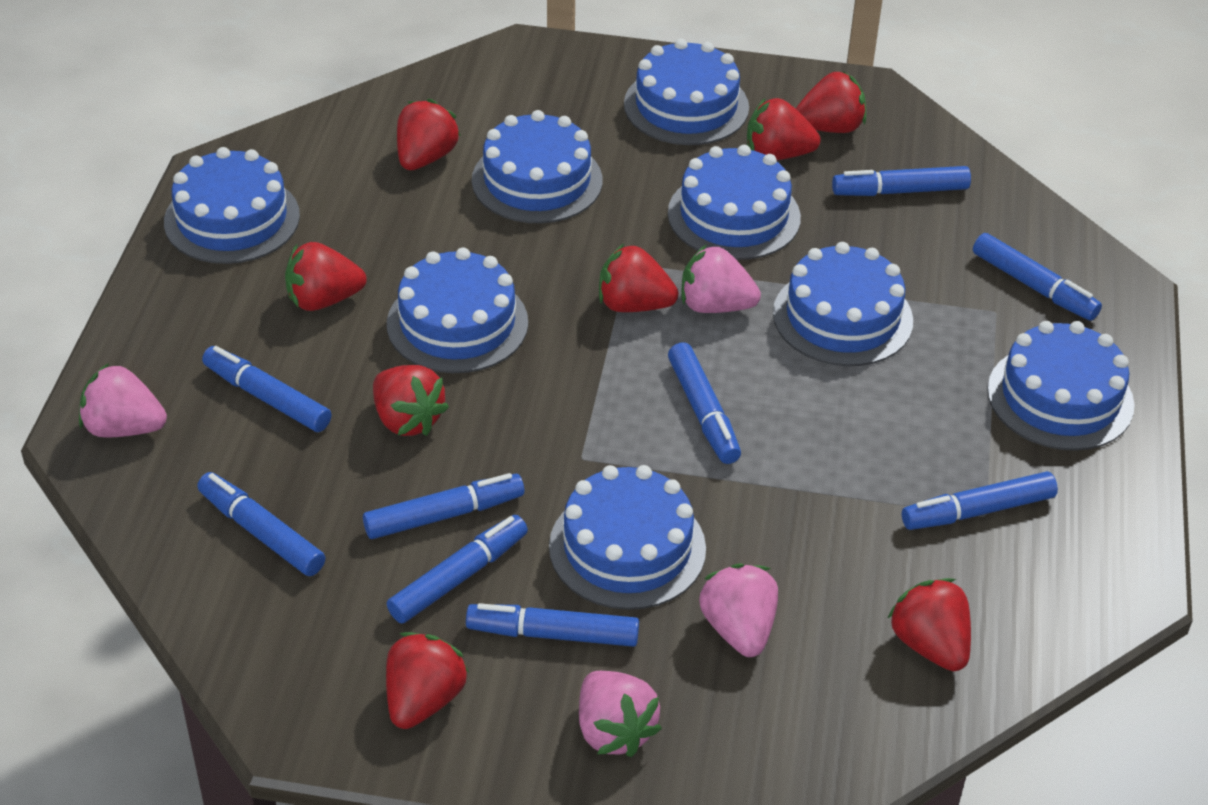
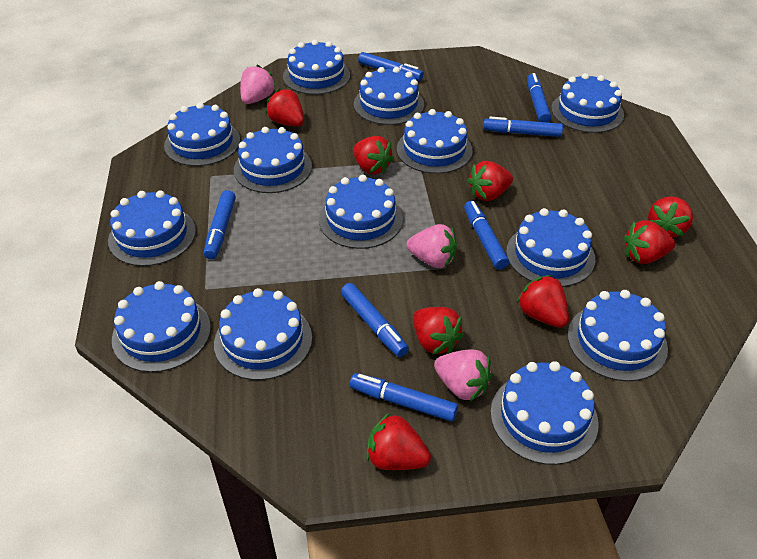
blue cake: 8 -> 13
blue marker: 9 -> 7
pink strawberry: 4 -> 3

